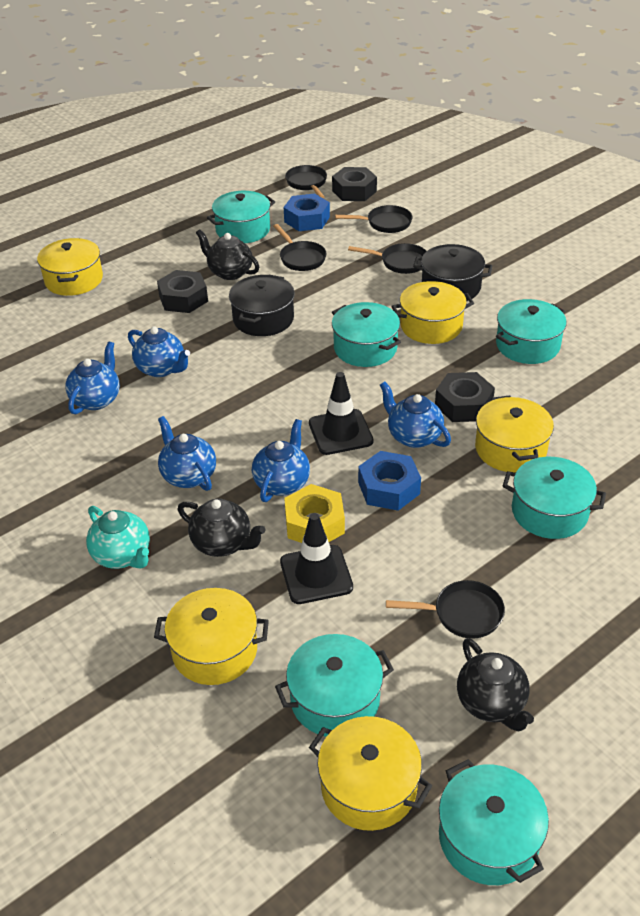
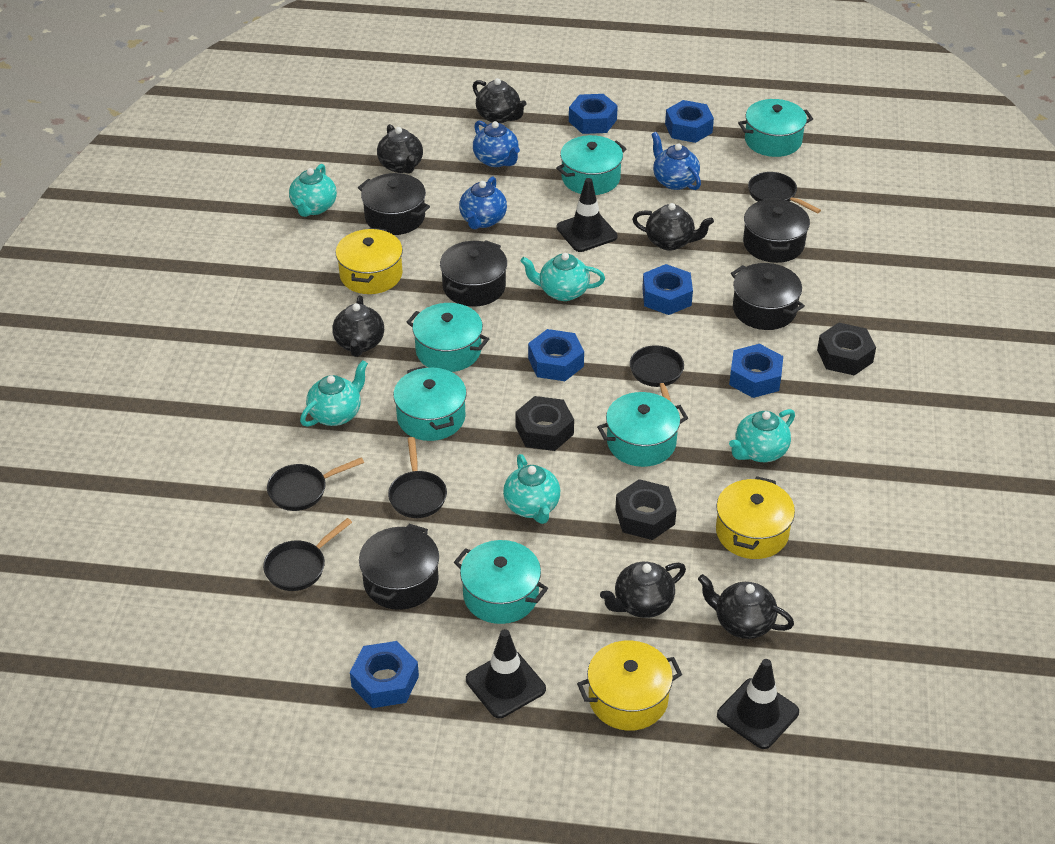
black pot: 2 -> 5
black teapot: 3 -> 6
black traffic cone: 2 -> 3
blue nut: 2 -> 6
blue teapot: 5 -> 3
turquoise teapot: 1 -> 5
yellow nut: 1 -> 0
yellow pot: 5 -> 3

